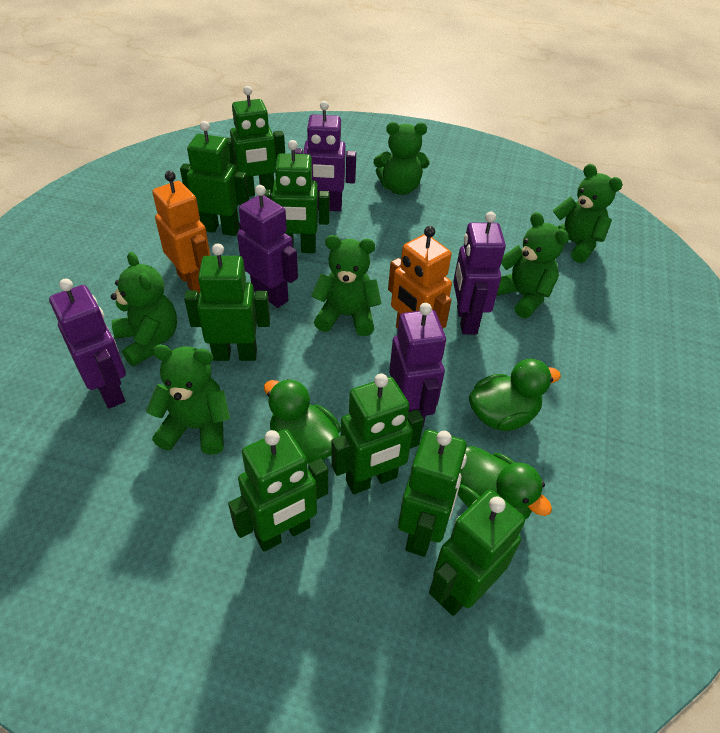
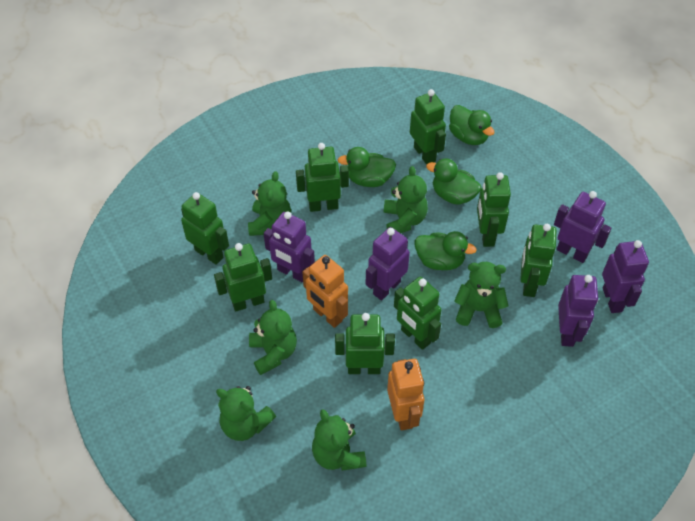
green duck: 3 -> 4

